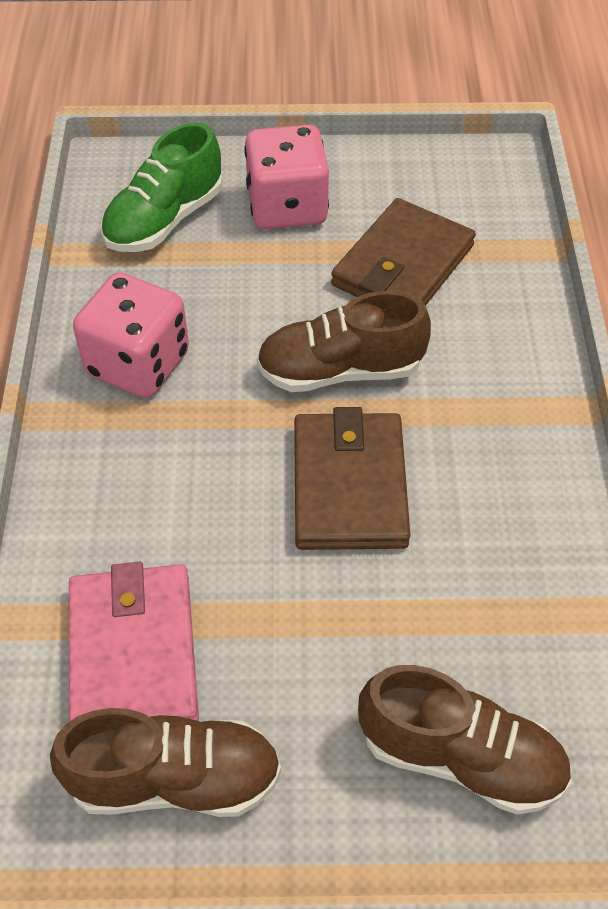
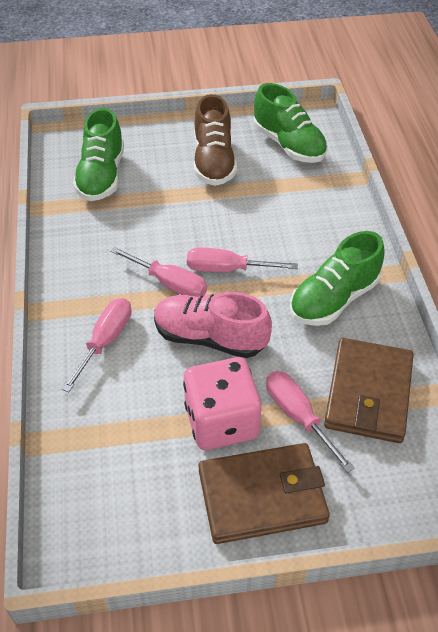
brown shoe: 3 -> 1
green shoe: 1 -> 3
pink dice: 2 -> 1
pink screwdriver: 0 -> 4
pink shoe: 0 -> 1
pink wallet: 1 -> 0

